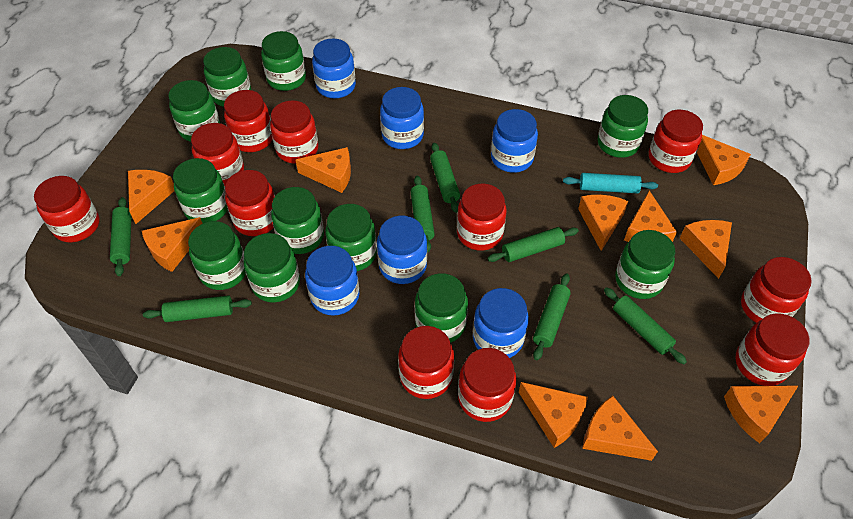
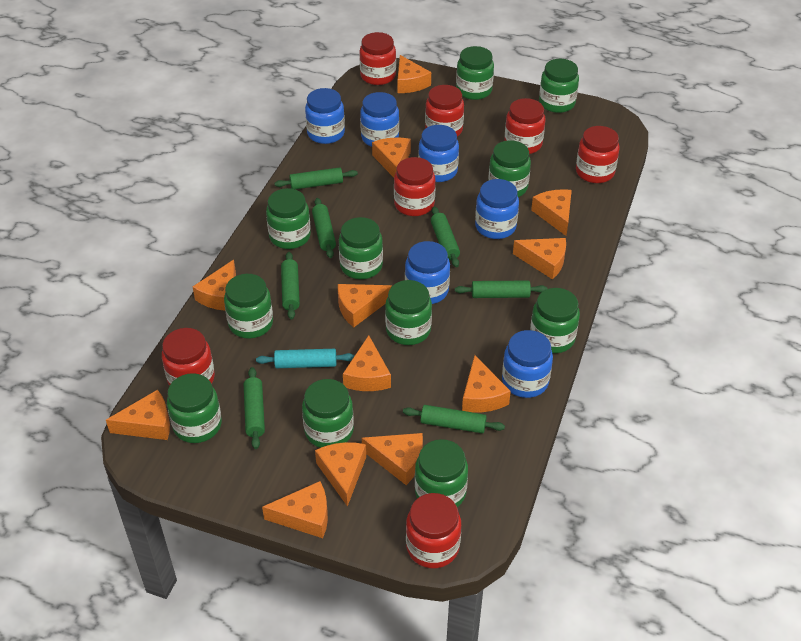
orange cheese: 10 -> 12
red jar: 11 -> 7

